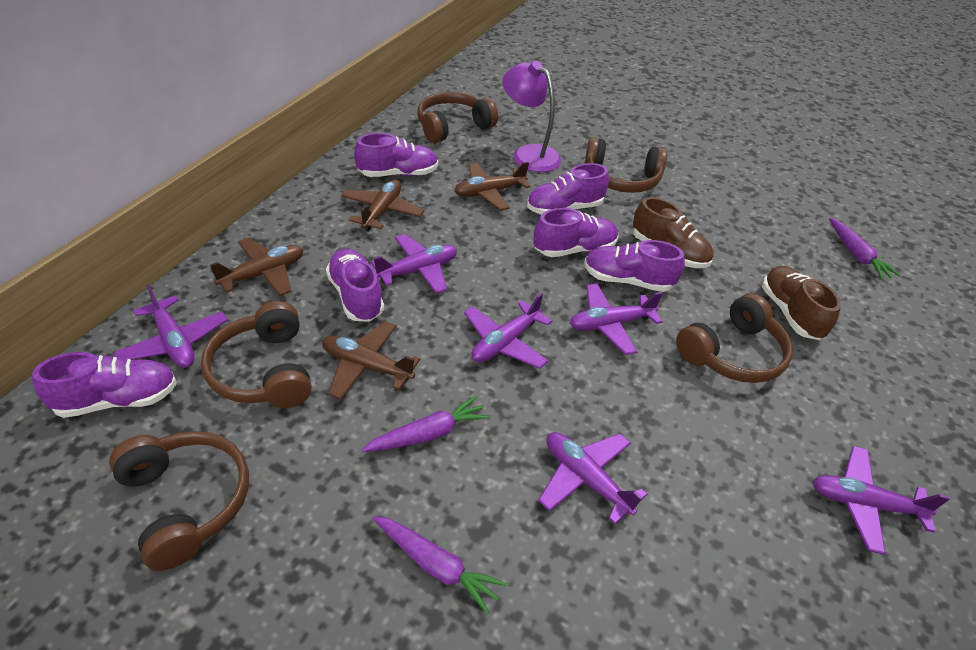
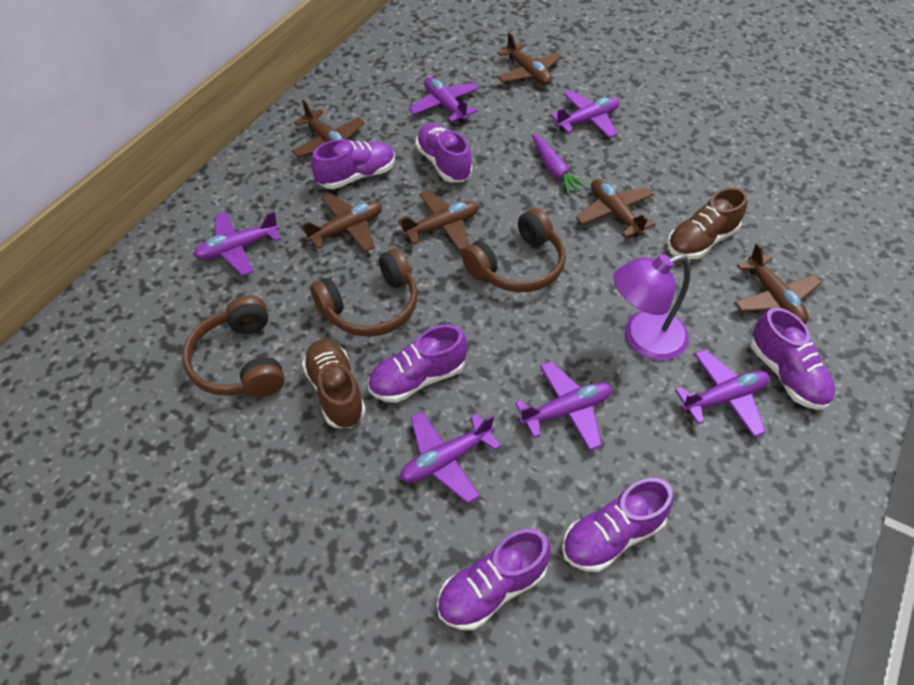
brown headphones: 5 -> 3
brown plane: 4 -> 6
purple carrot: 3 -> 1

